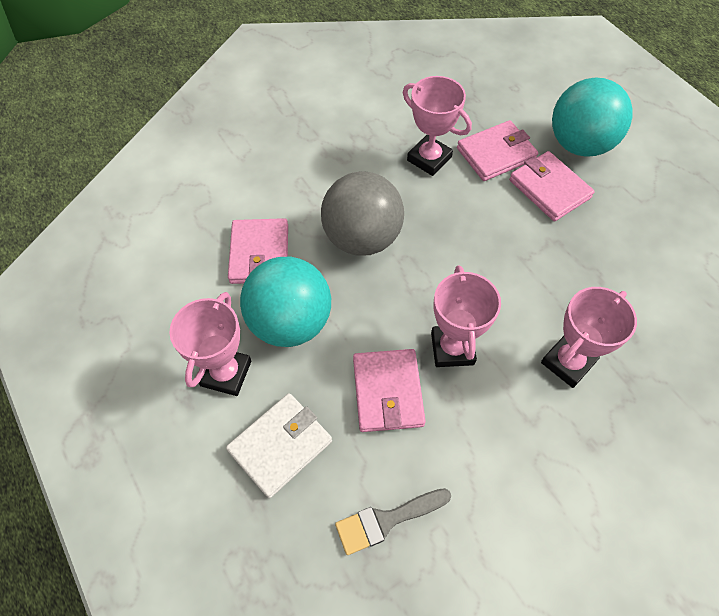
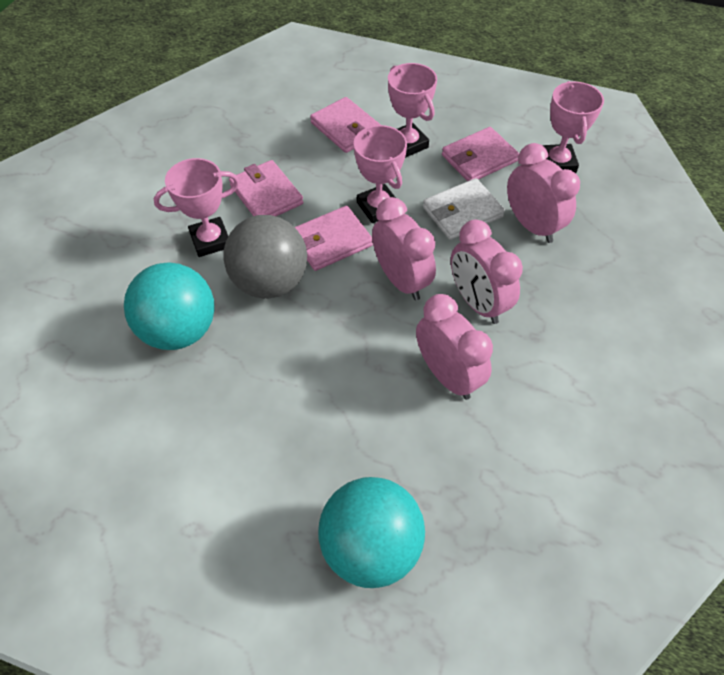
grey brush: 1 -> 0
pink clock: 0 -> 4

